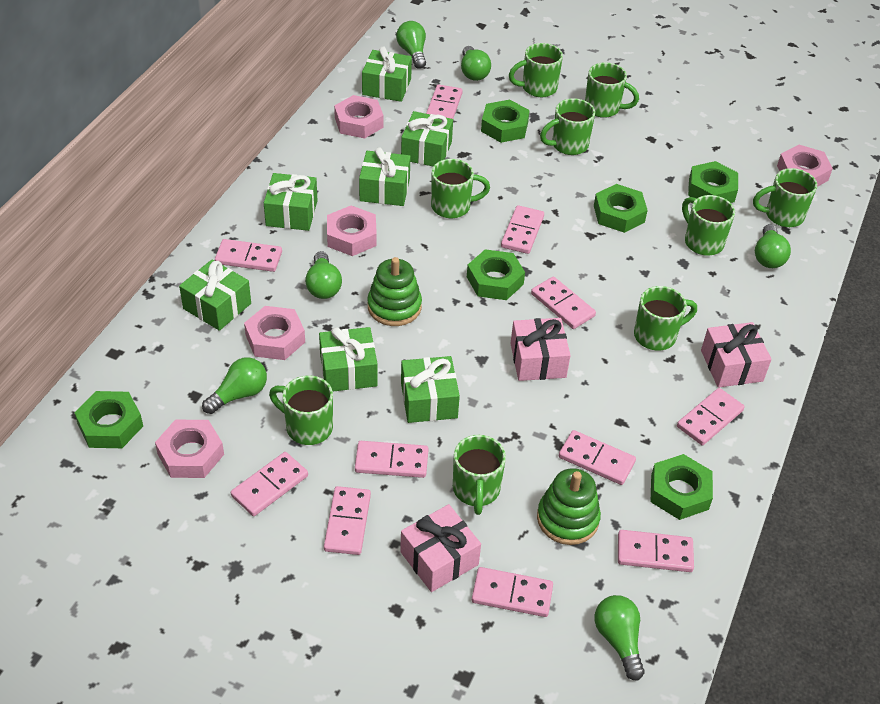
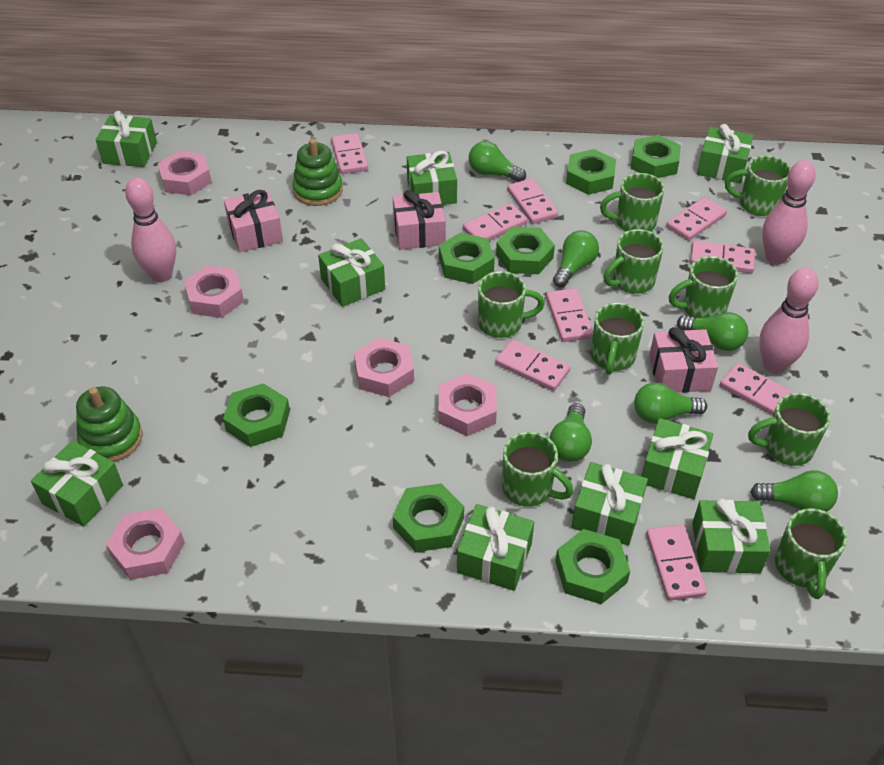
green gift: 7 -> 9
green nut: 6 -> 7
pink bowling pin: 0 -> 3
pink domino: 11 -> 9

